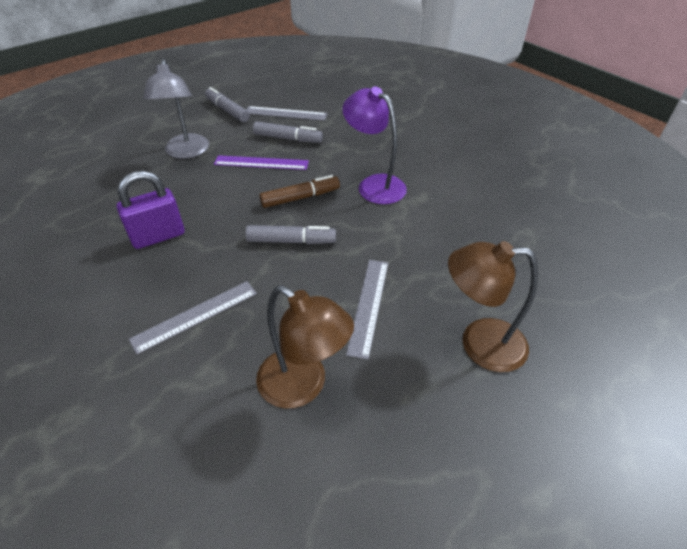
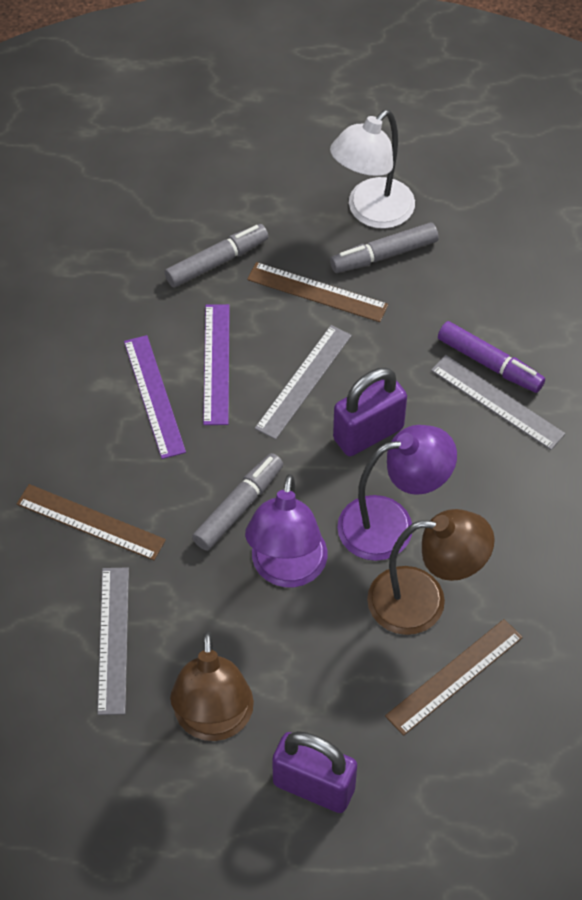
brown marker: 1 -> 0
brown ruler: 0 -> 3
grey lamp: 1 -> 0
purple lamp: 1 -> 2
purple marker: 0 -> 1
purple padlock: 1 -> 2
purple ruler: 1 -> 2
white lamp: 0 -> 1

